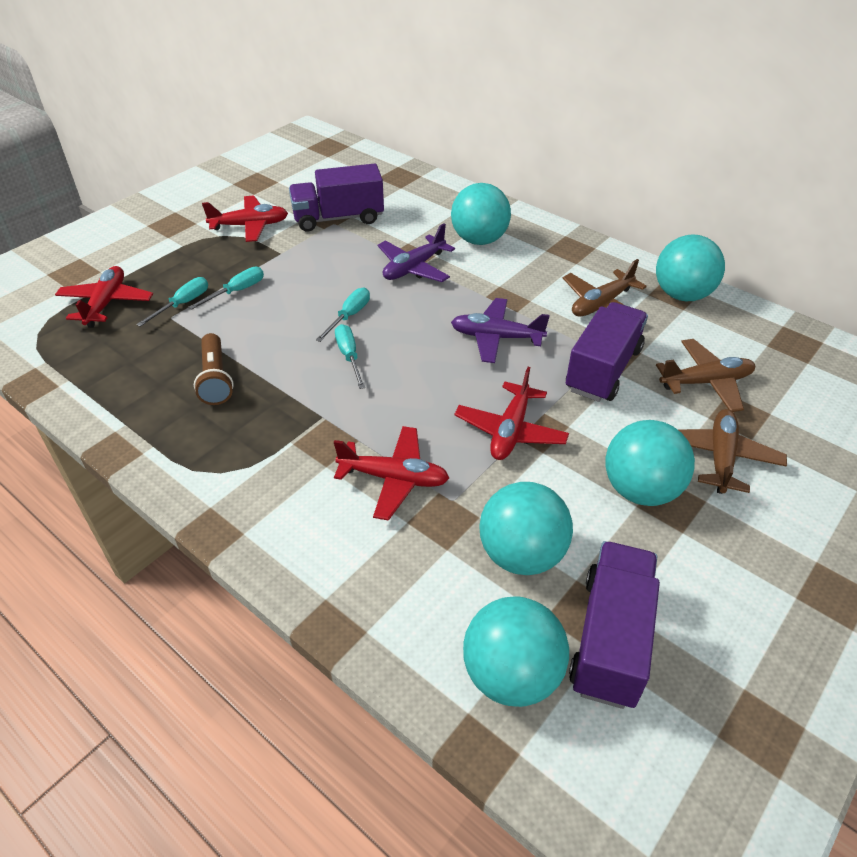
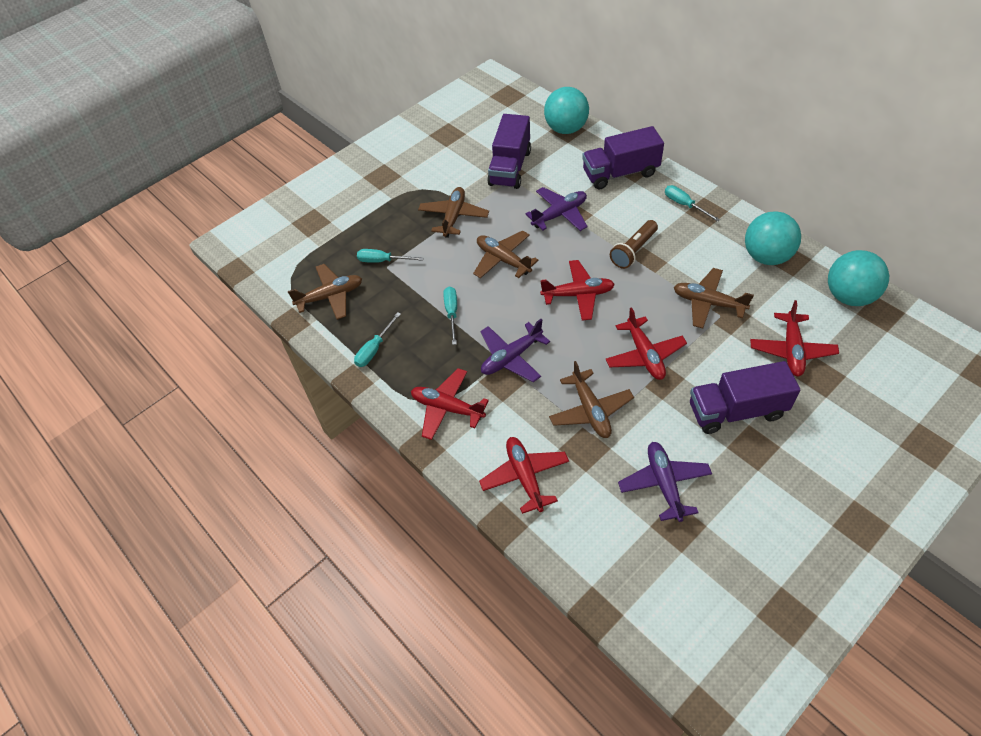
brown plane: 3 -> 5
purple plane: 2 -> 3
red plane: 4 -> 5
turquoise ball: 5 -> 3

